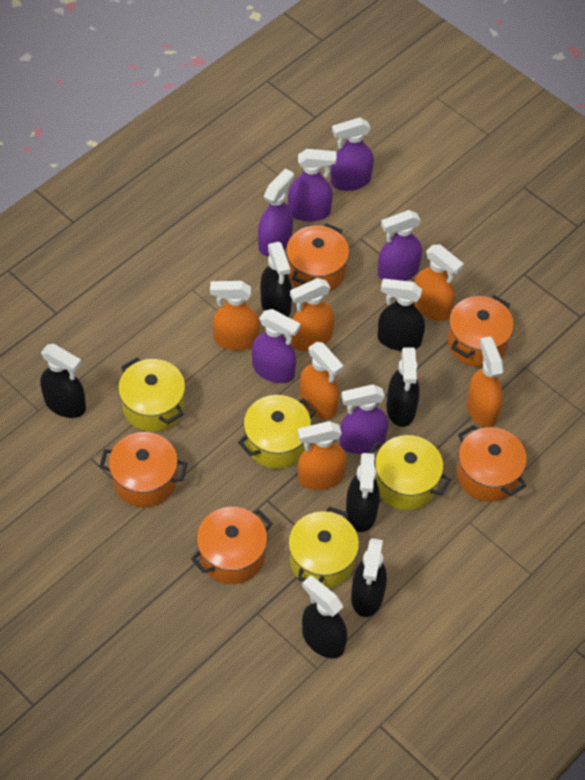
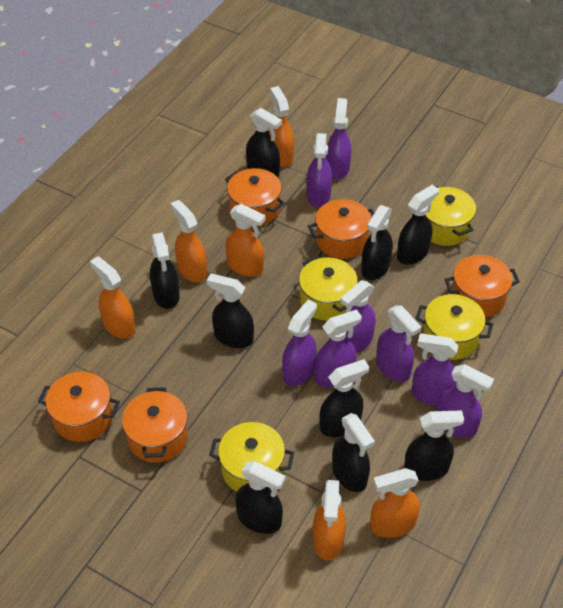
black spray bottle: 7 -> 9
purple spray bottle: 6 -> 8

